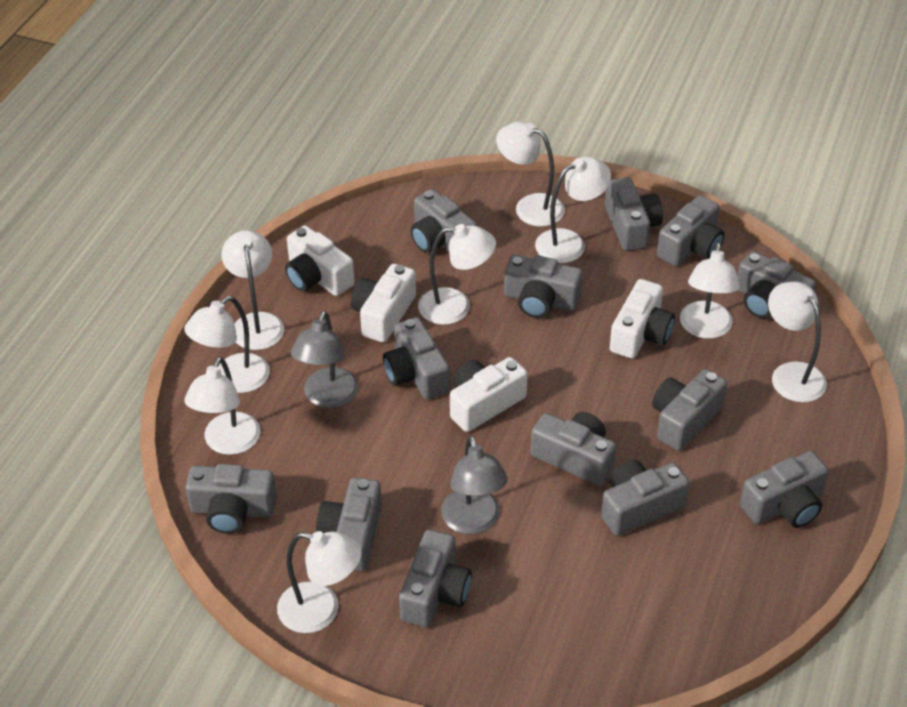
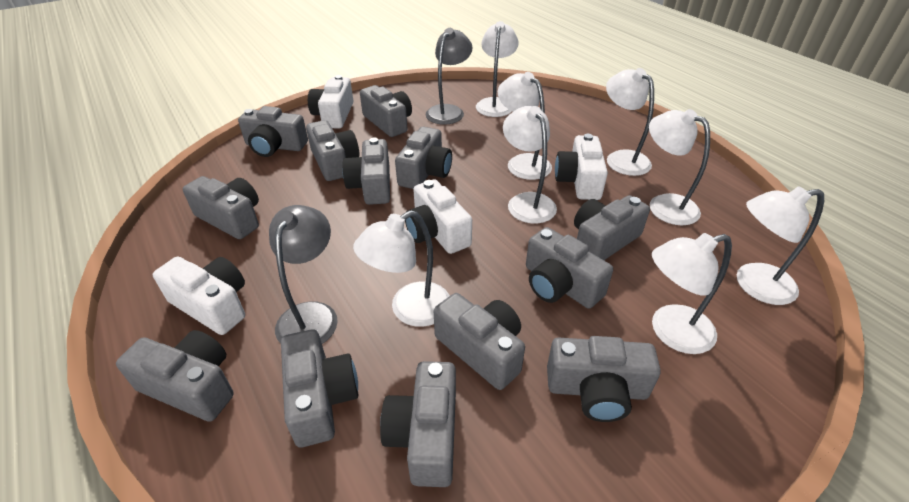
white lamp: 9 -> 8

